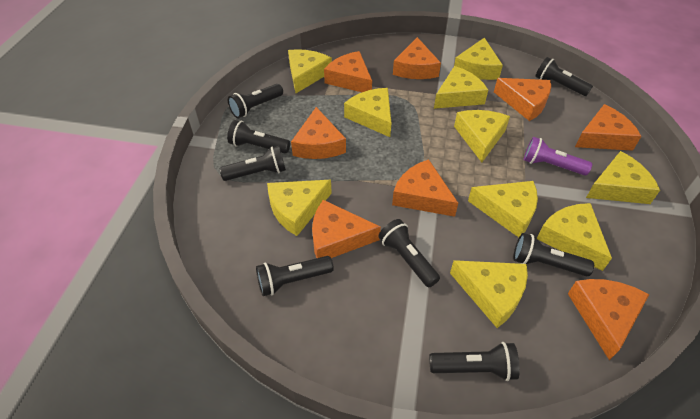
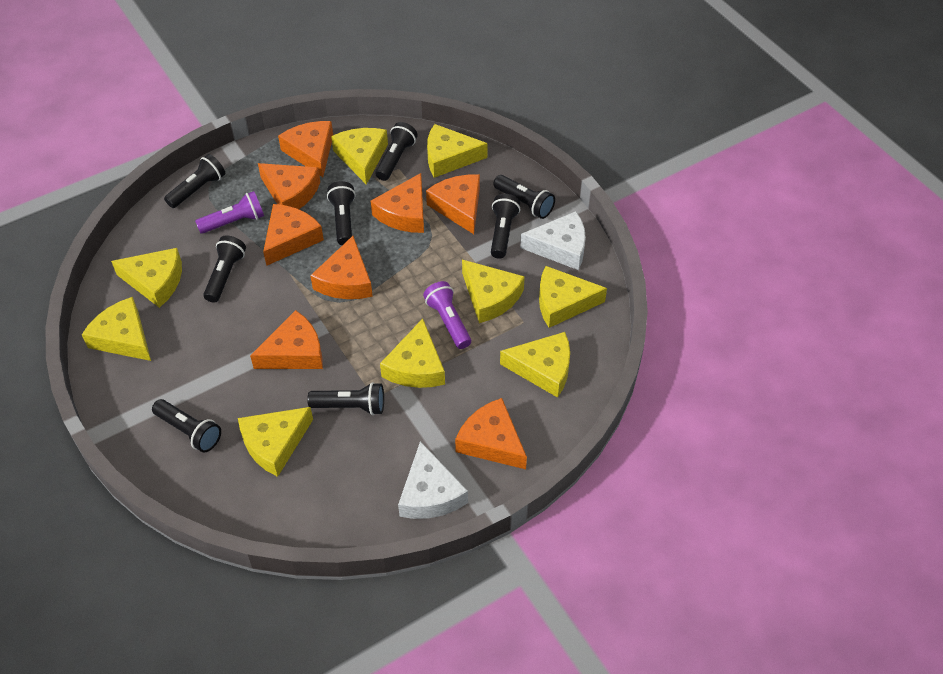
purple flashlight: 1 -> 2
white cheese: 0 -> 2
yellow cheese: 10 -> 9

